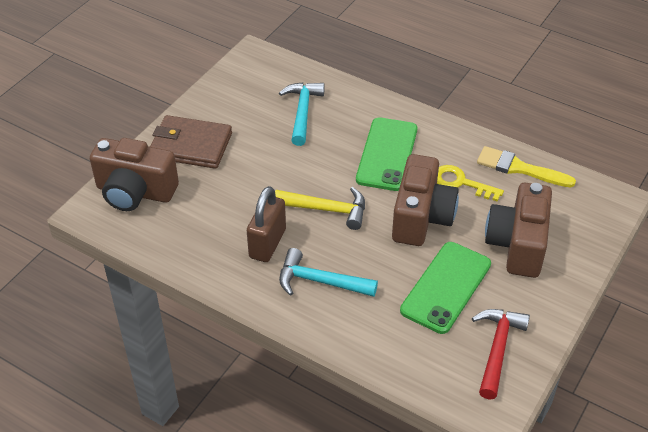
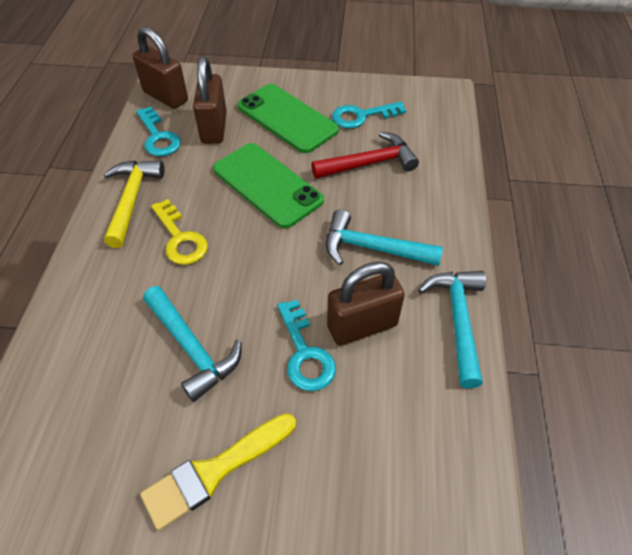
brown camera: 3 -> 0
brown padlock: 1 -> 3
brown wallet: 1 -> 0
turquoise hammer: 2 -> 3
turquoise key: 0 -> 3

